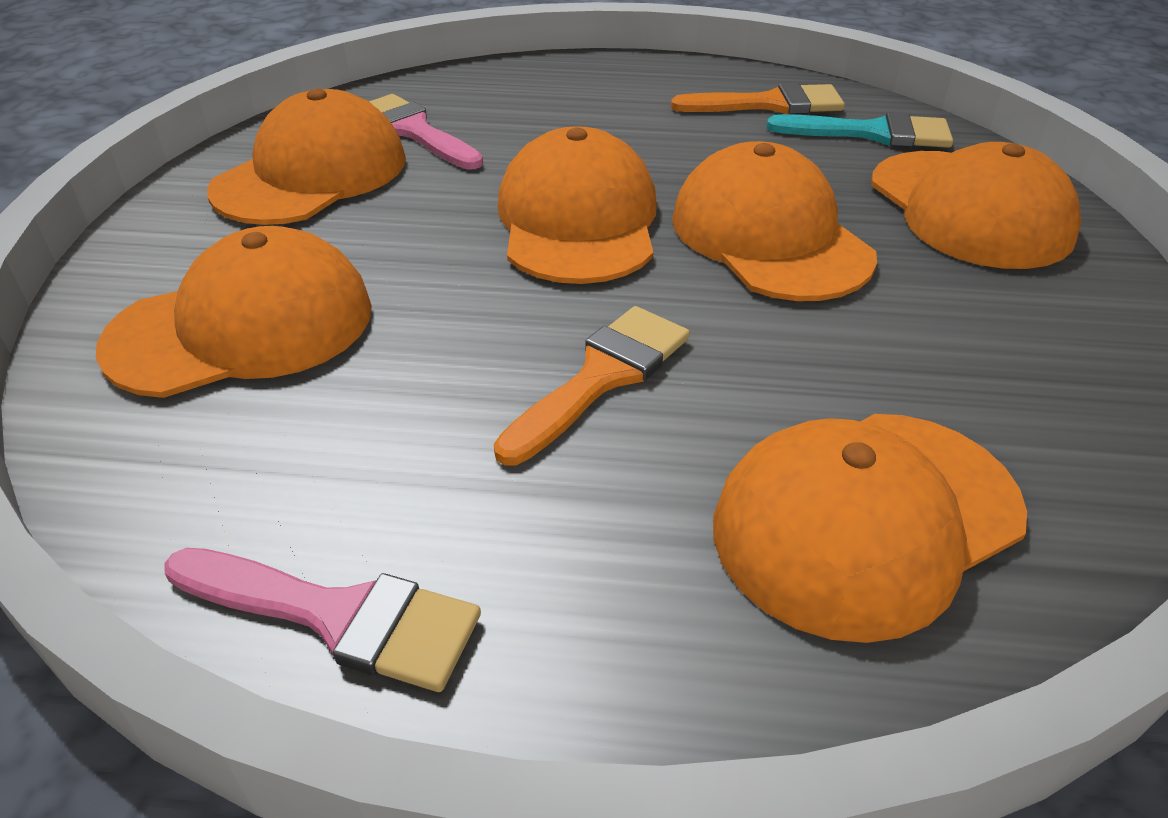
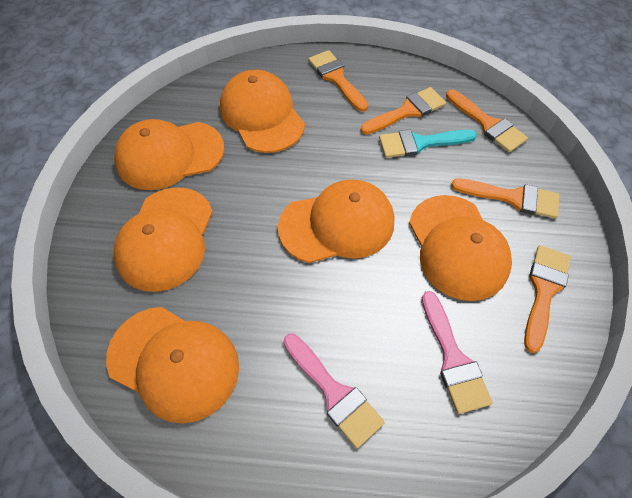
orange brush: 2 -> 5

